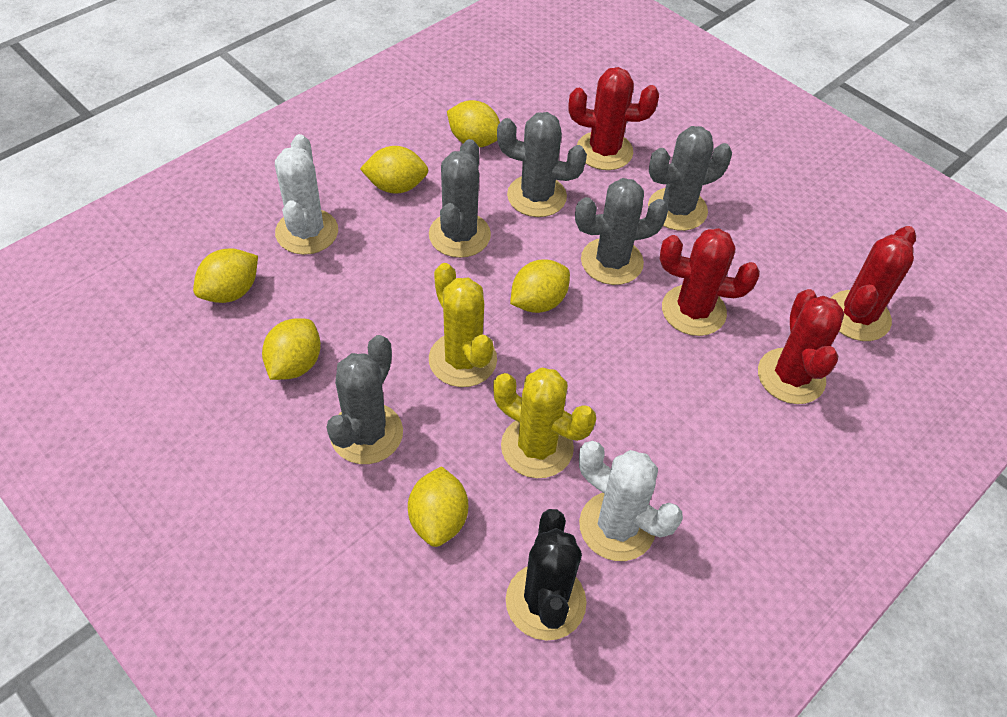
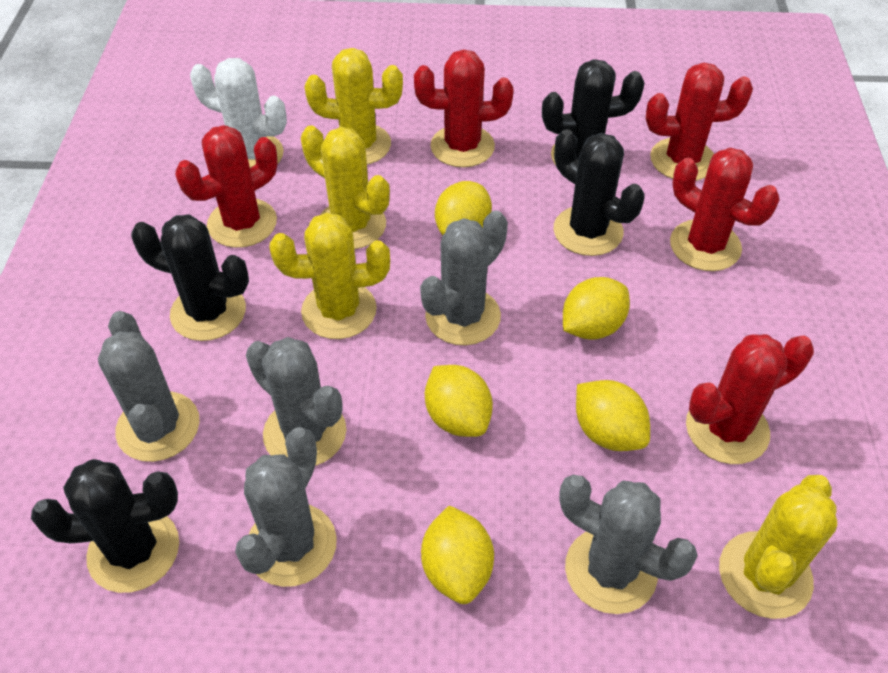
black cactus: 1 -> 4
red cactus: 4 -> 5
white cactus: 2 -> 1
yellow cactus: 2 -> 4
yellow lemon: 6 -> 5

